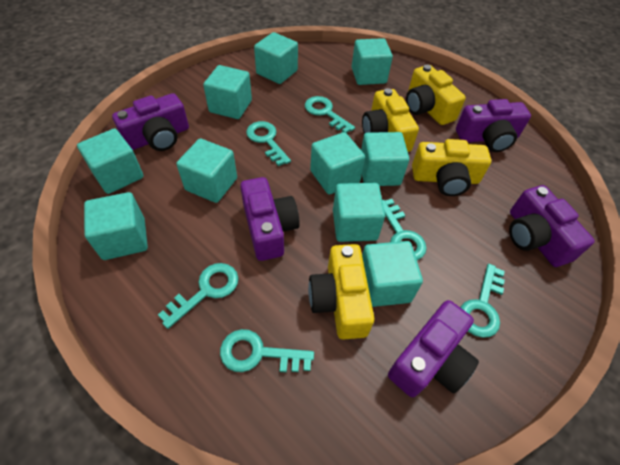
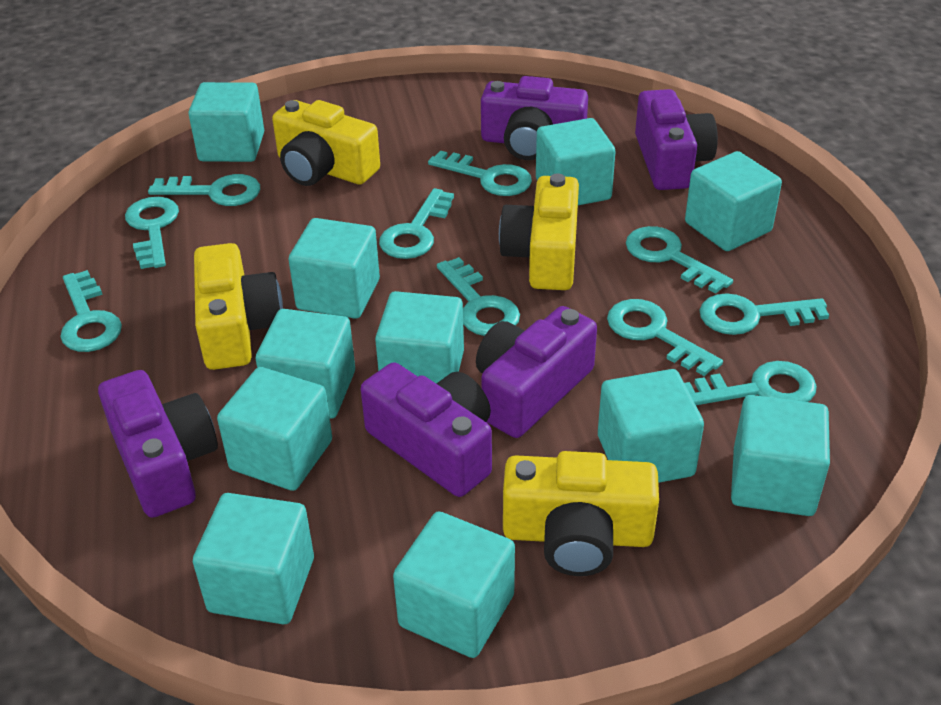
turquoise cube: 10 -> 11
turquoise key: 6 -> 10

